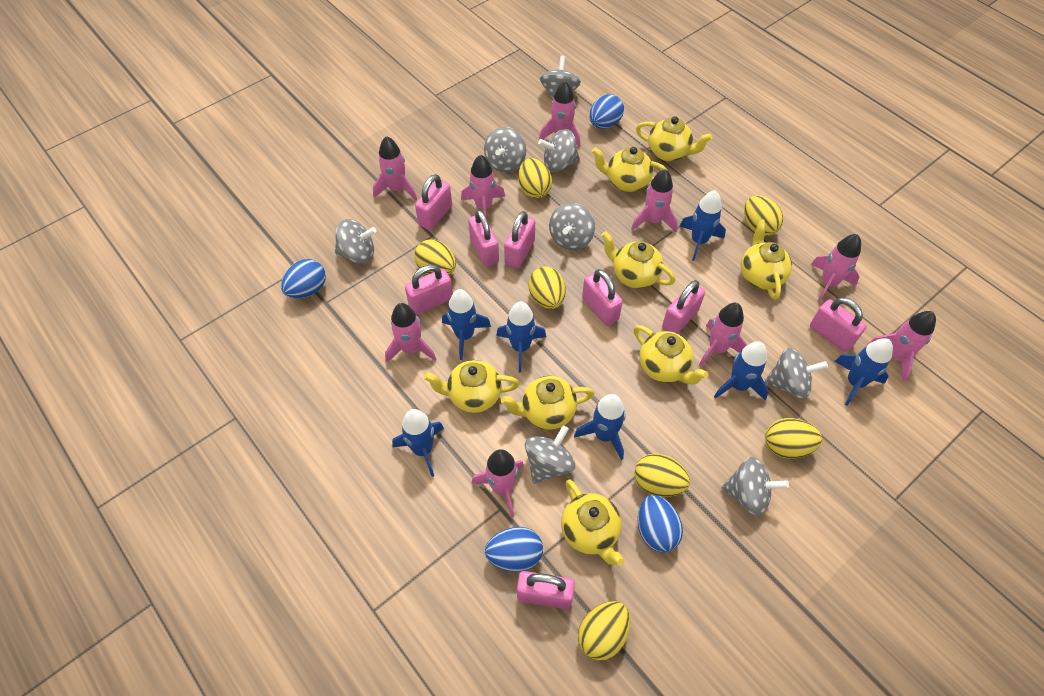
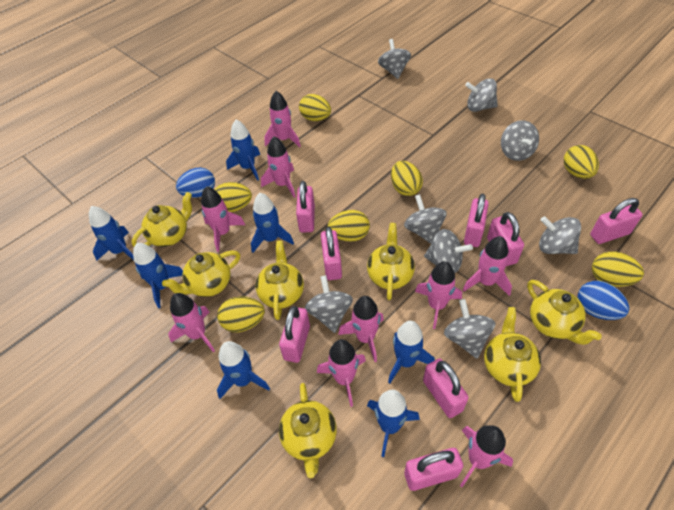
blue egg: 4 -> 2
yellow teapot: 8 -> 7

